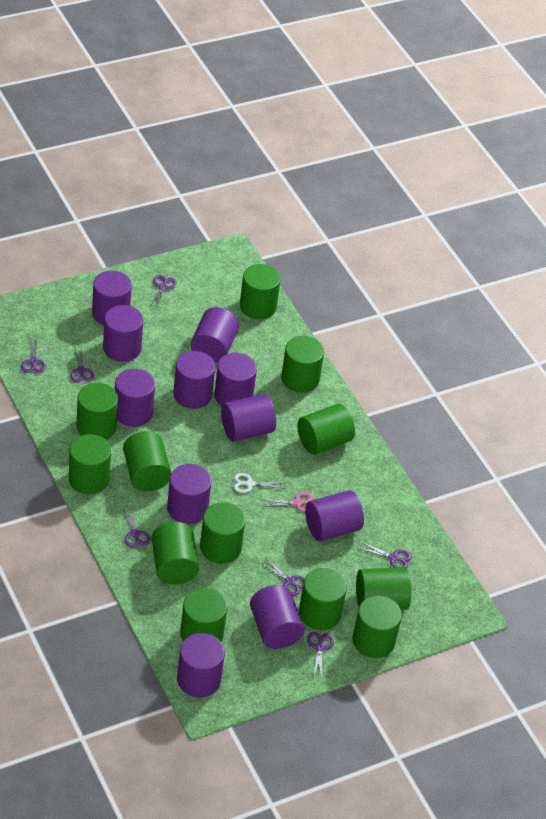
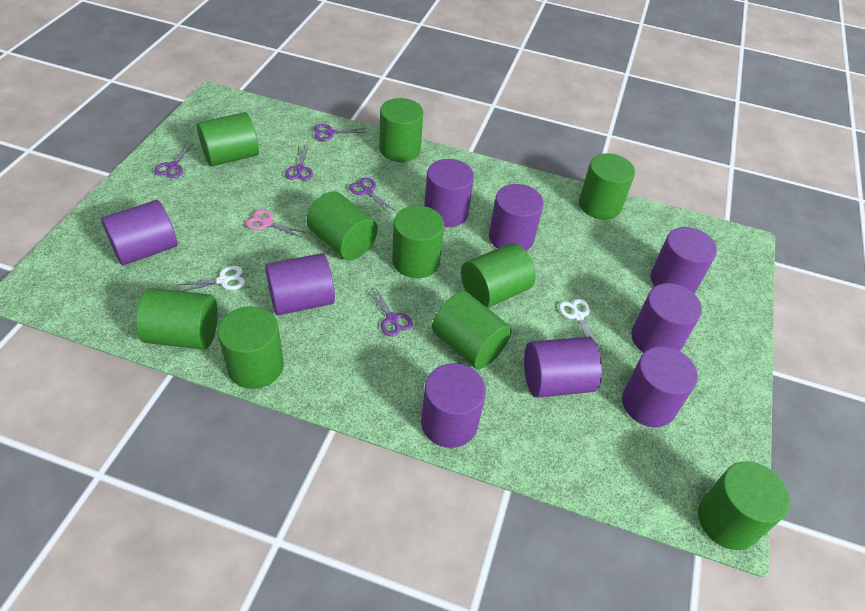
green cylinder: 12 -> 10
purple cylinder: 11 -> 9
purple scissors: 7 -> 5
white scissors: 1 -> 2

